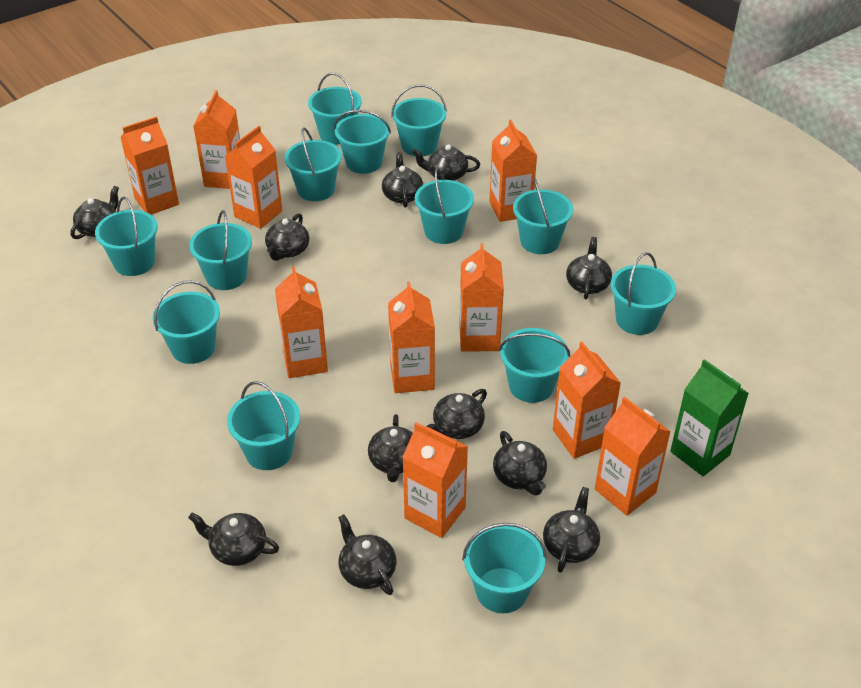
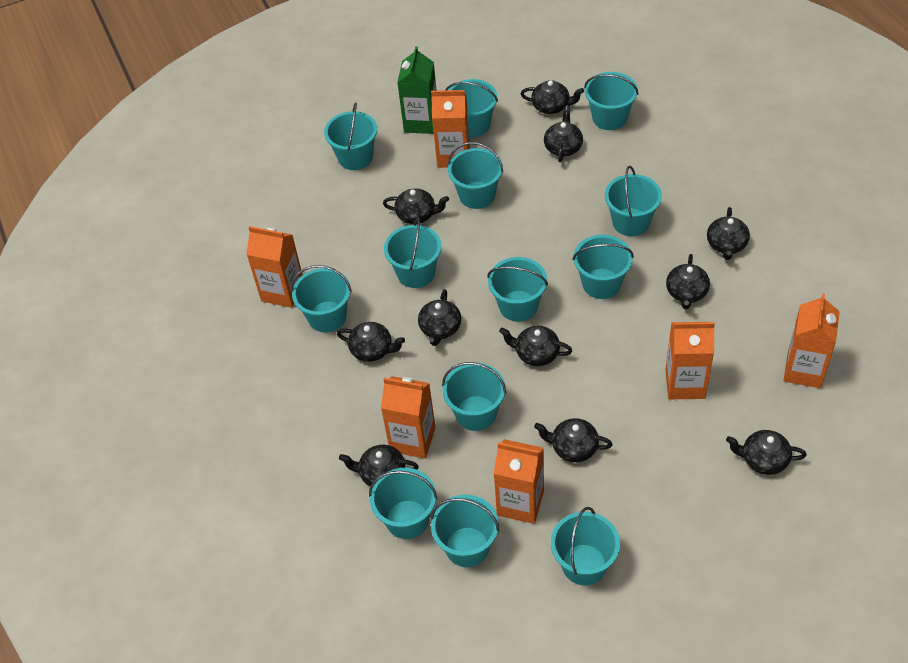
orange carton: 10 -> 6

